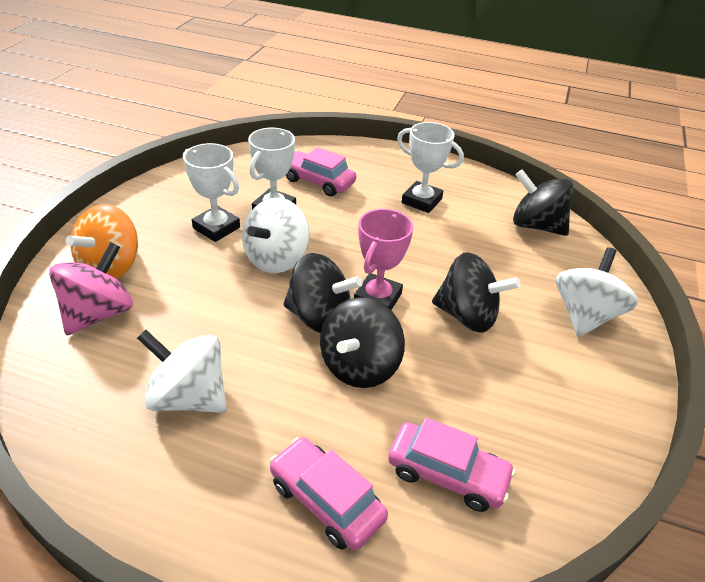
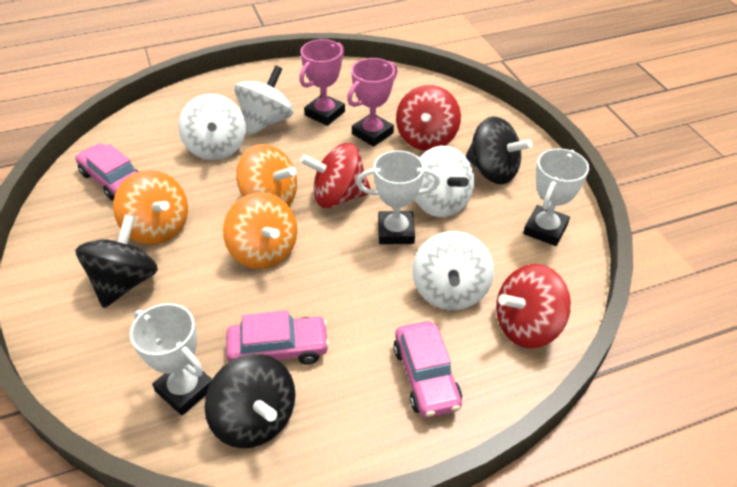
black spinning top: 4 -> 3
orange spinning top: 1 -> 3
pink spinning top: 1 -> 0
pink trophy: 1 -> 2
red spinning top: 0 -> 3
white spinning top: 3 -> 4

